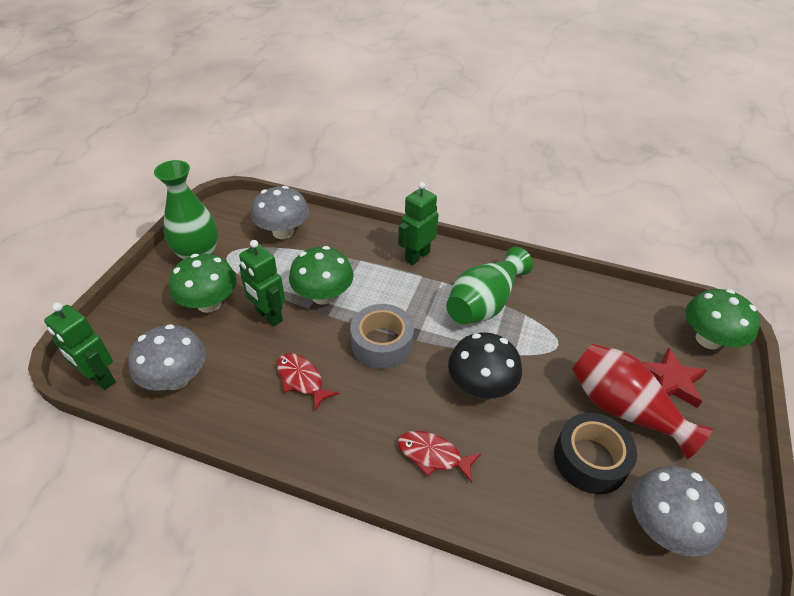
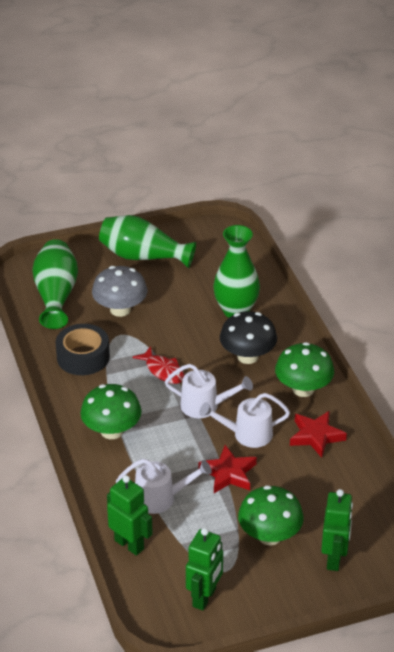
green vase: 2 -> 3
grey mushroom: 3 -> 1
grey tape: 1 -> 0
red fish: 2 -> 1
red star: 1 -> 2
red vase: 1 -> 0
white watering can: 0 -> 3

